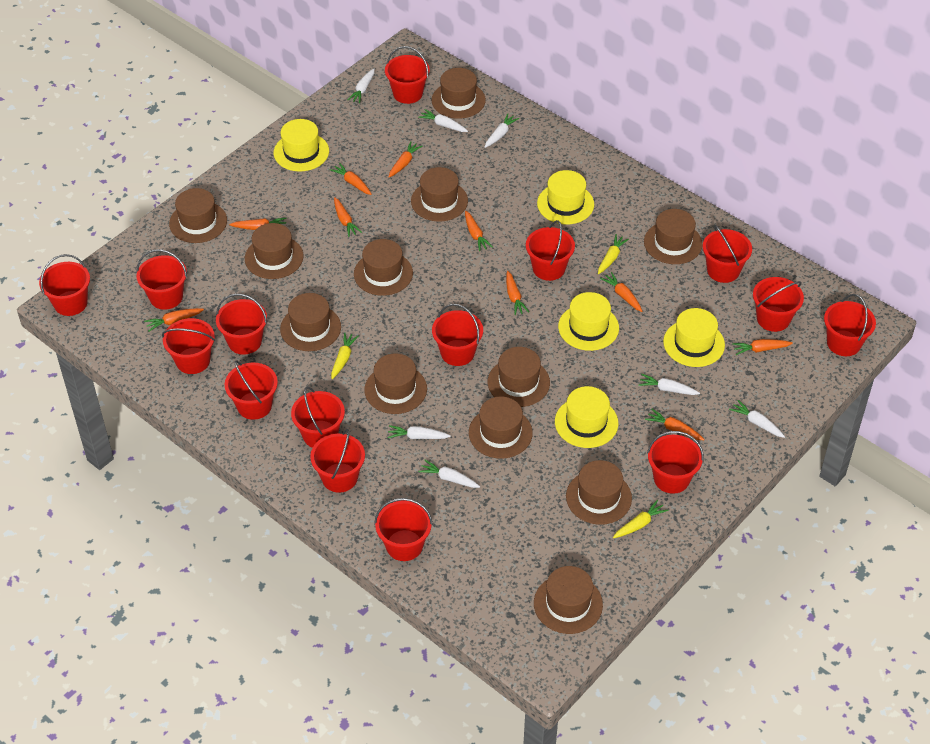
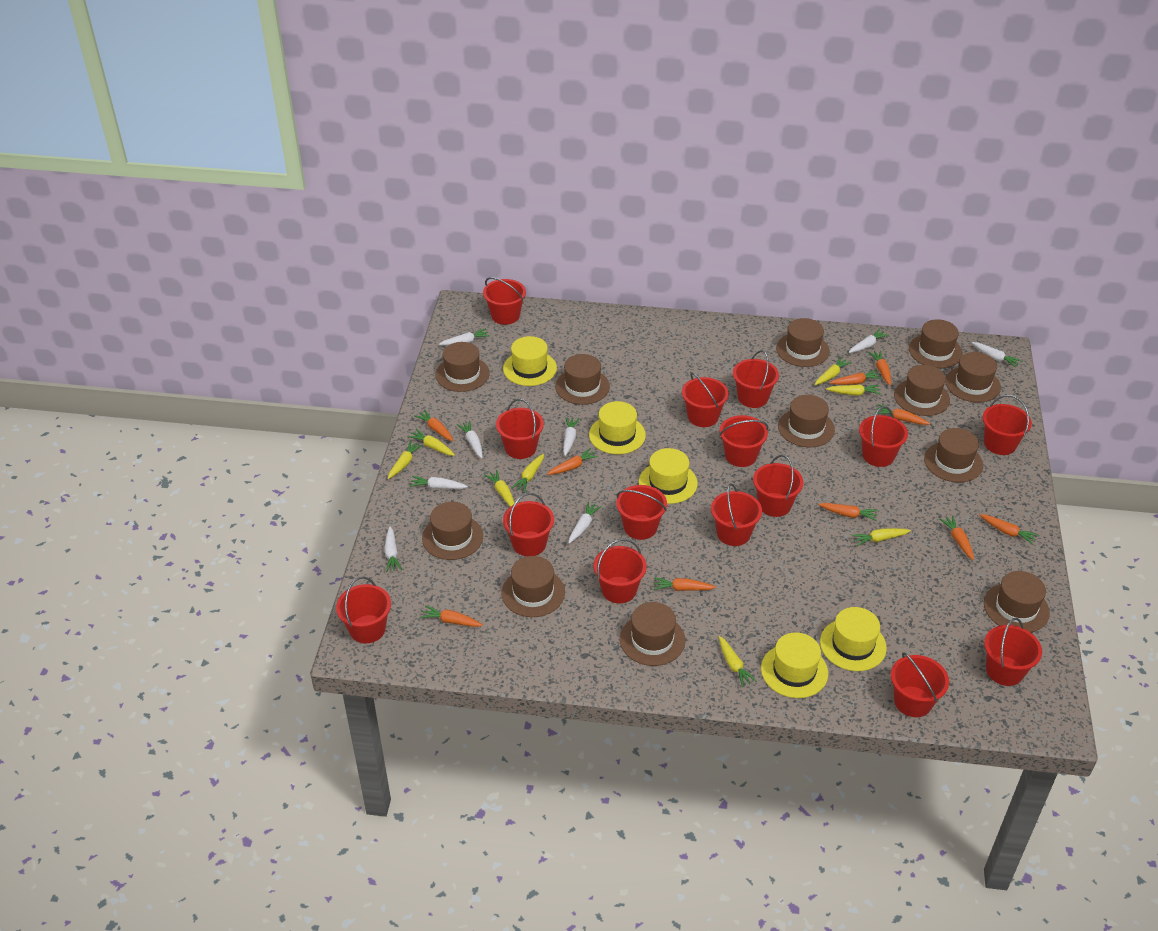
white carrot: 7 -> 8
yellow carrot: 3 -> 8

